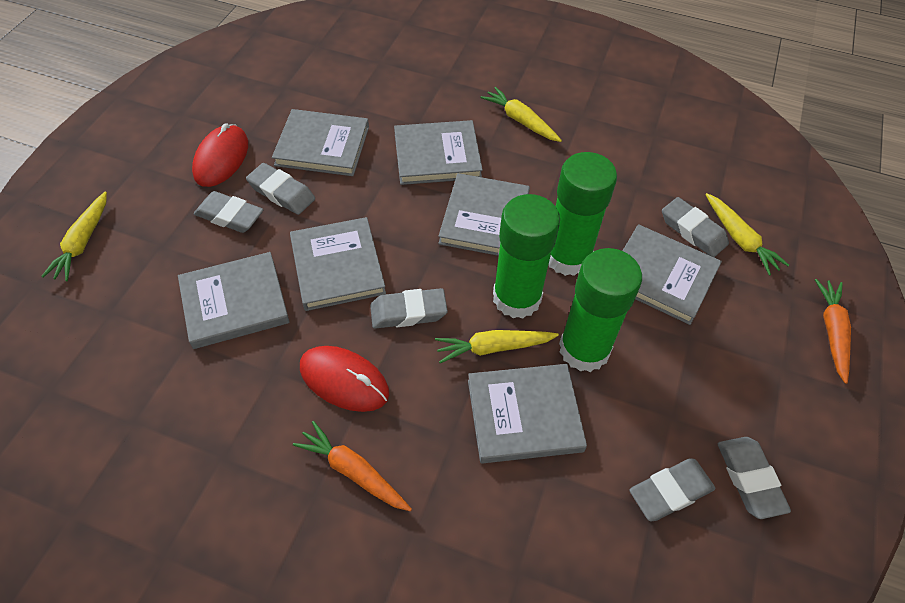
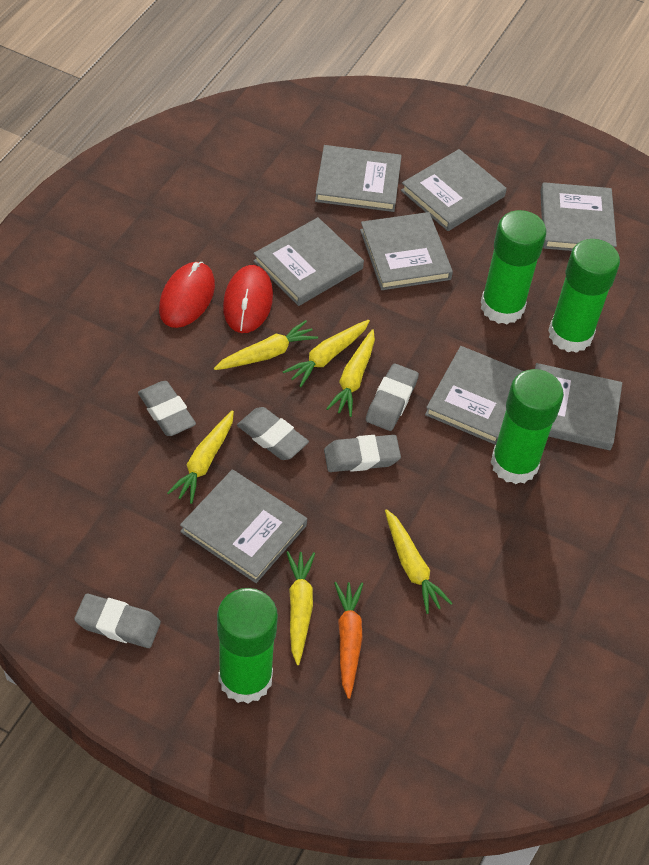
green glue stick: 3 -> 4
grey book: 7 -> 8
grey eraser: 6 -> 5
orange carrot: 2 -> 1
yellow carrot: 4 -> 6

